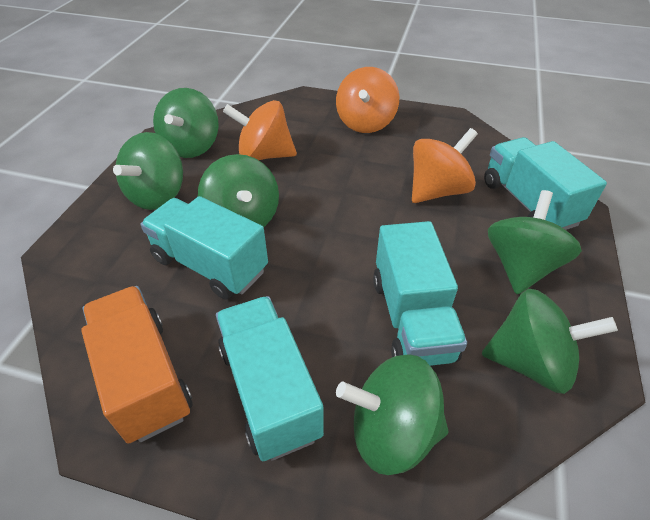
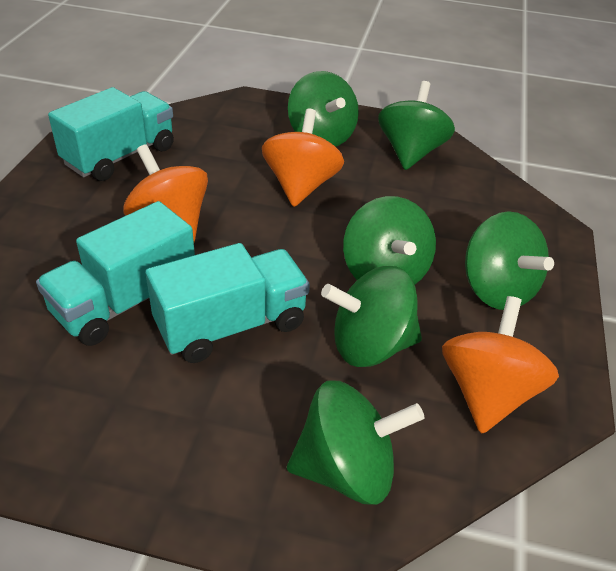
orange truck: 1 -> 0
turquoise truck: 4 -> 3

